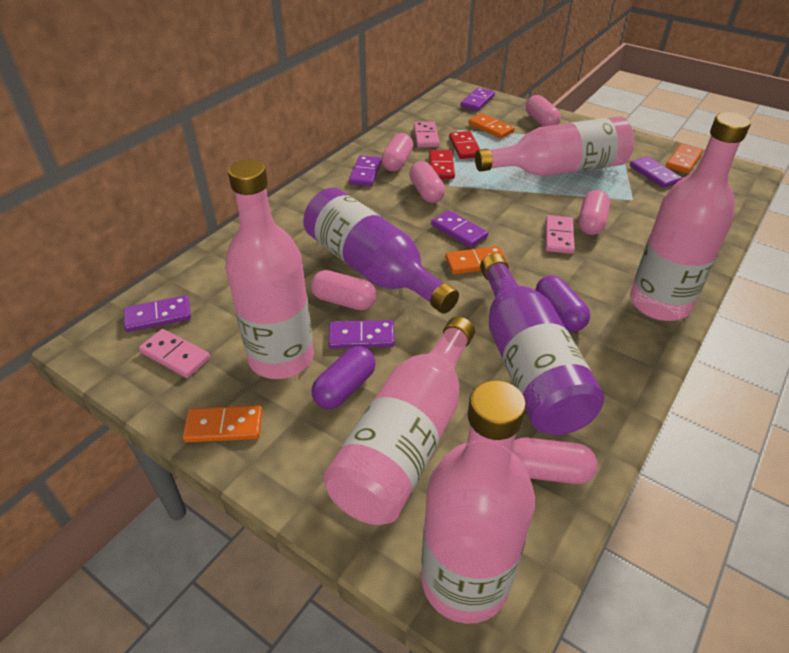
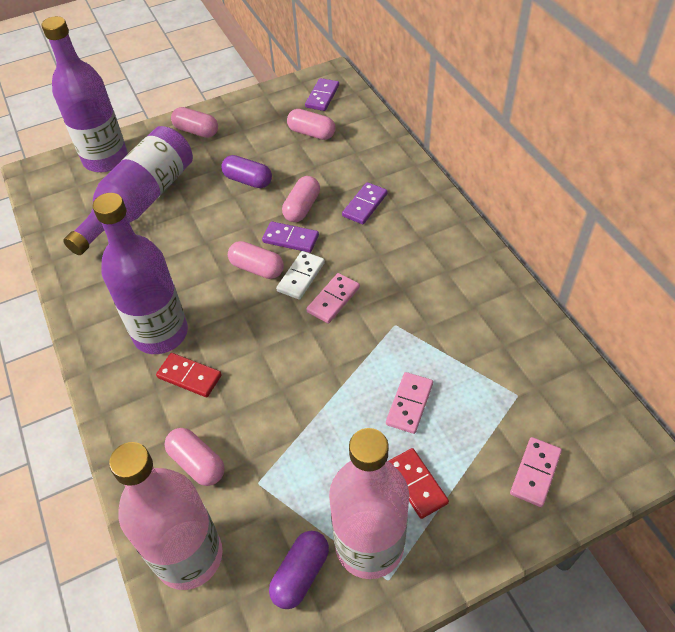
orange domino: 4 -> 0
pink bottle: 5 -> 2
pink capsule: 6 -> 5
purple bottle: 2 -> 3
purple domino: 6 -> 3
white domino: 0 -> 1

